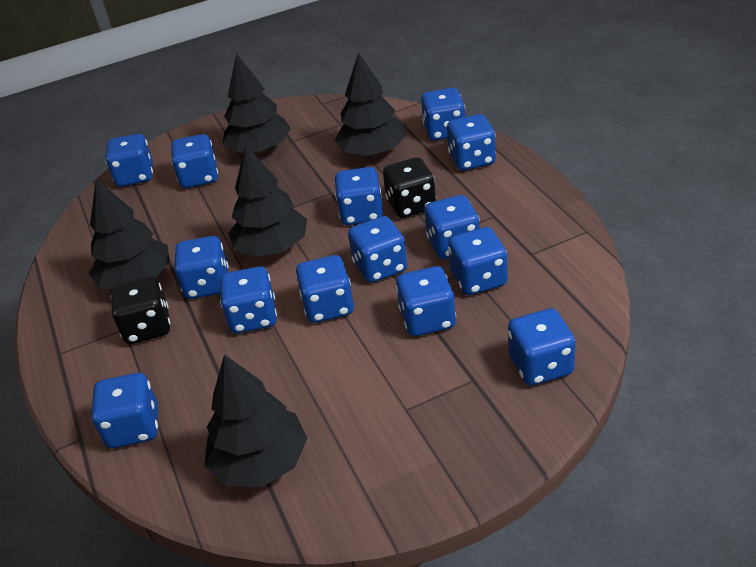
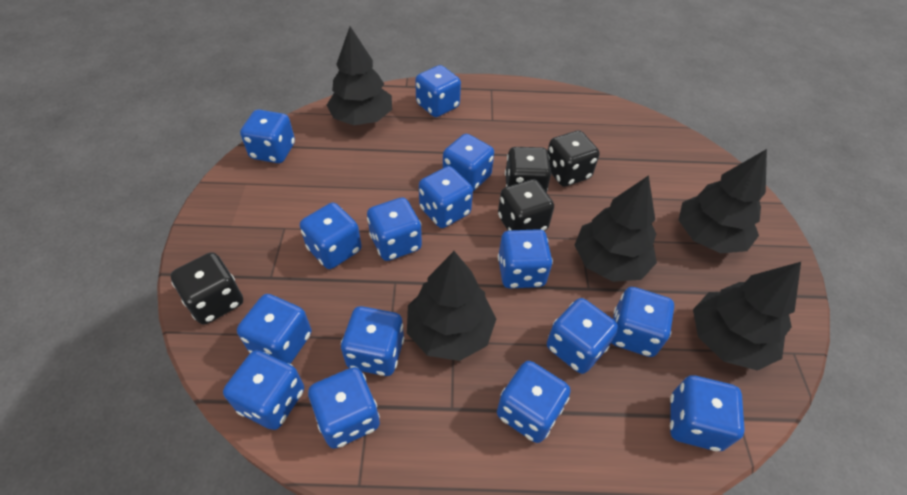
black dice: 2 -> 4
blue dice: 14 -> 15

